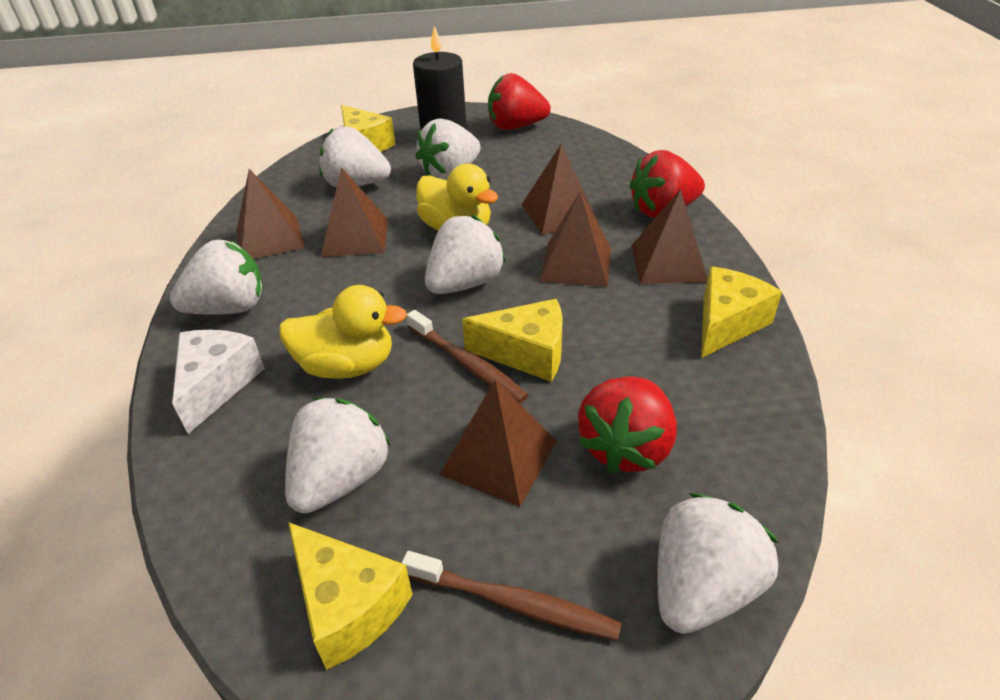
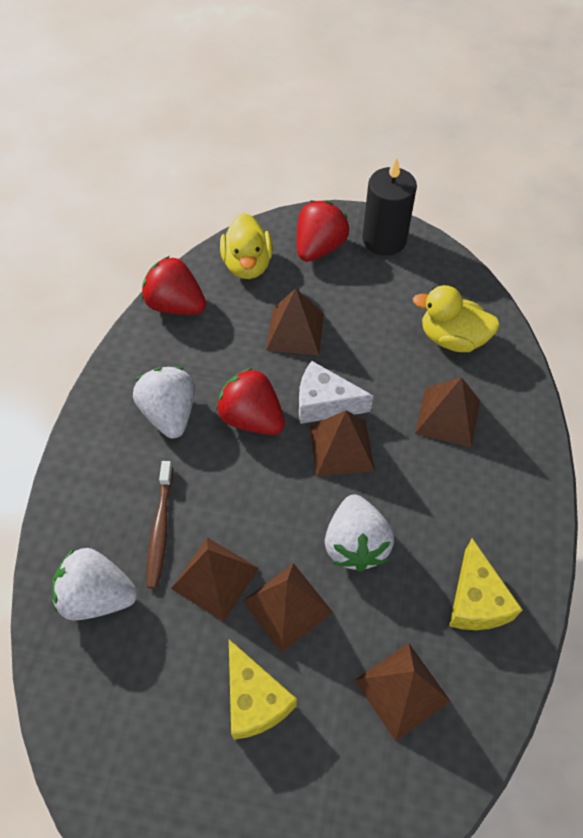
brown toothbrush: 2 -> 1
white strawberry: 6 -> 3
yellow cheese: 4 -> 2

